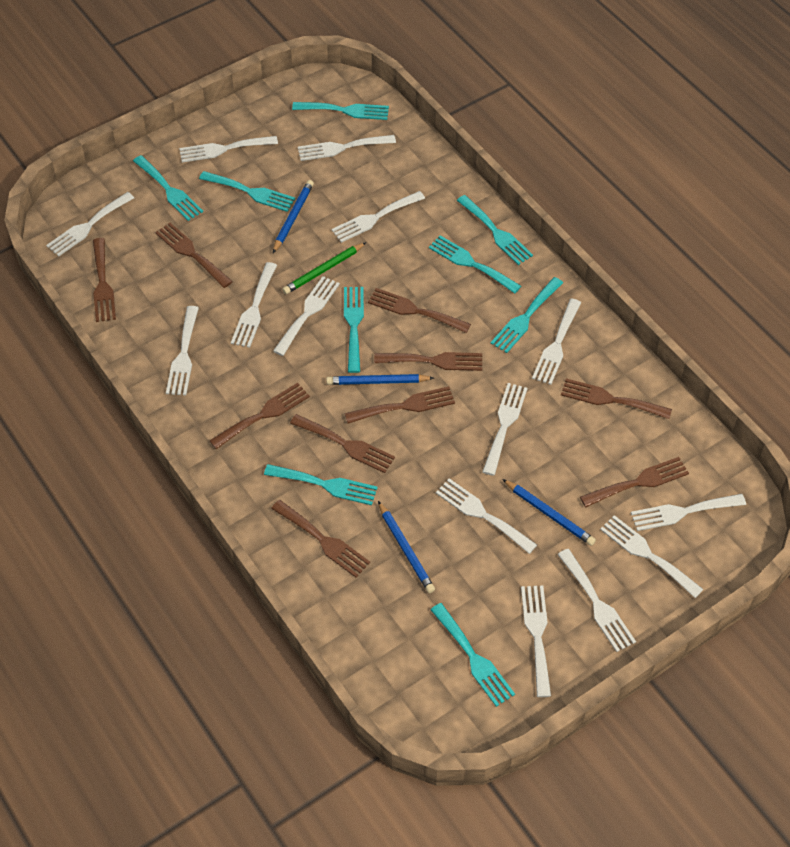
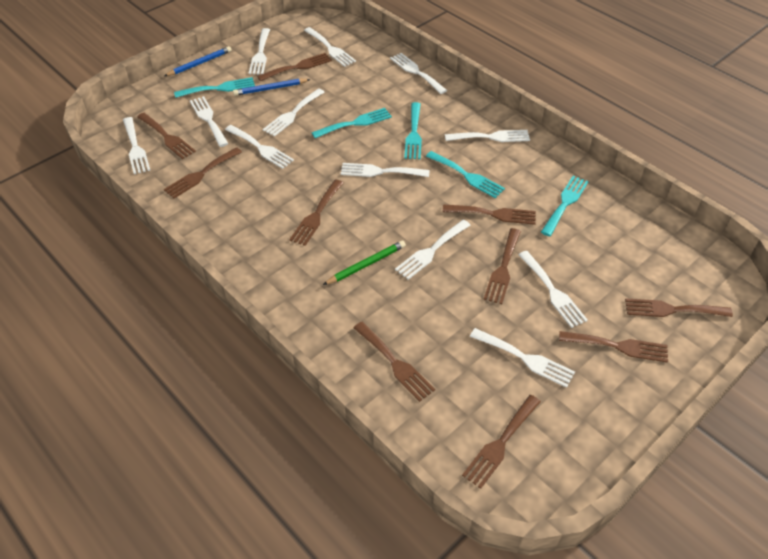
blue pencil: 4 -> 2
turquoise fork: 9 -> 5
white fork: 14 -> 12

